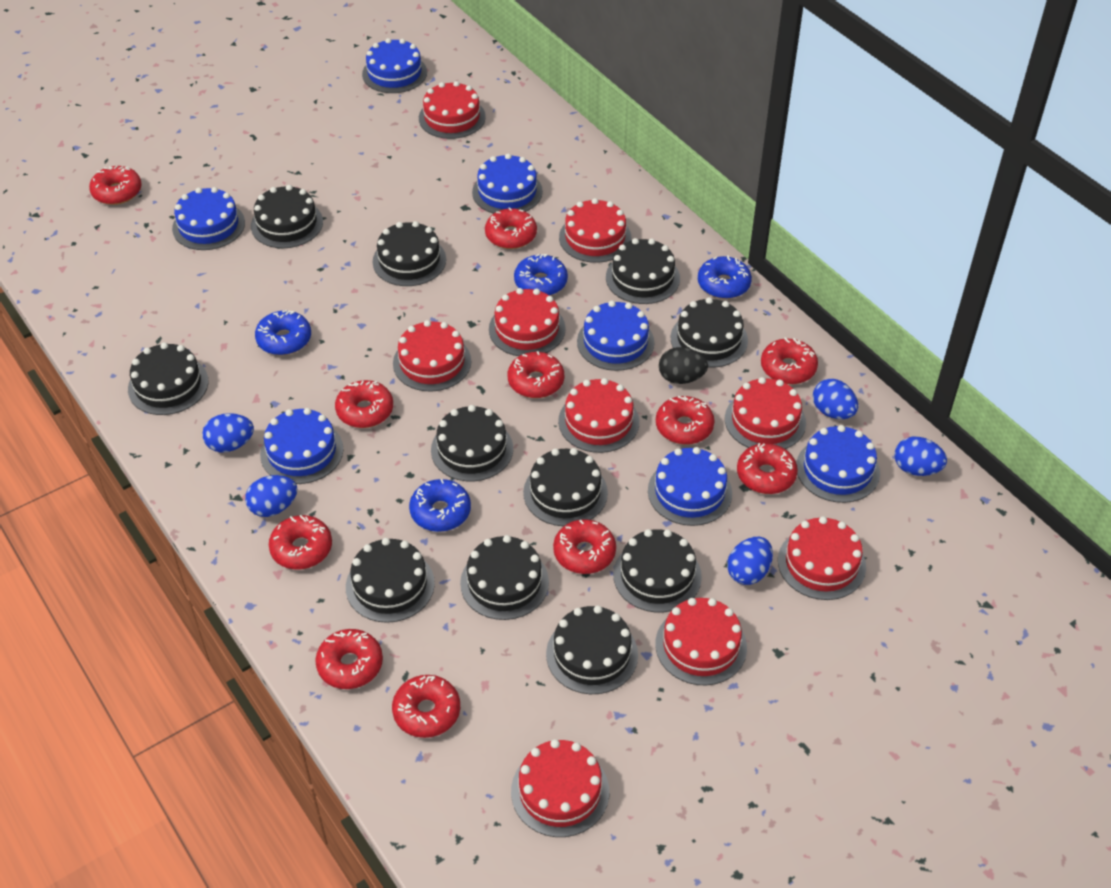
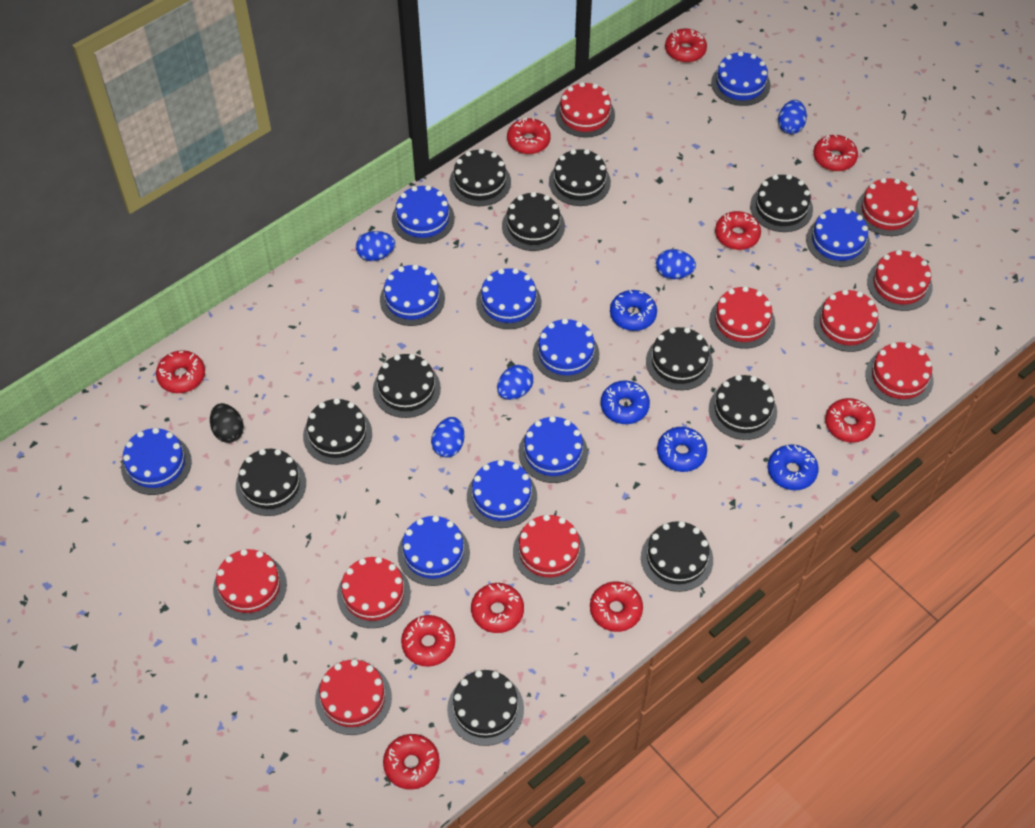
blue cake: 7 -> 10
red cake: 9 -> 10
red donut: 11 -> 10

